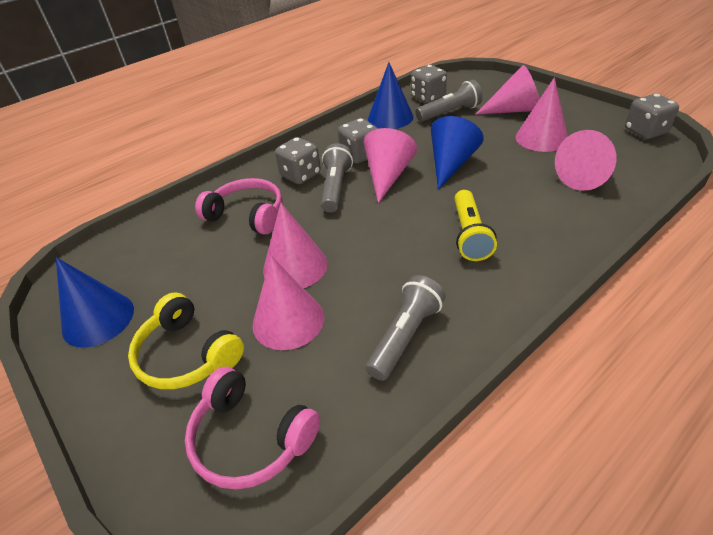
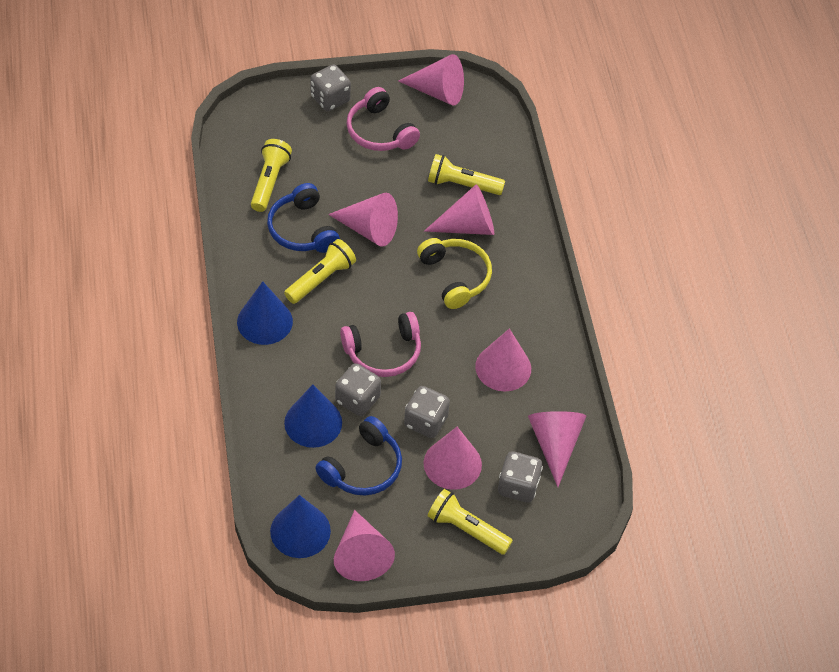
blue headphones: 0 -> 2
grey flashlight: 3 -> 0
pink cone: 6 -> 7
yellow flashlight: 1 -> 4

